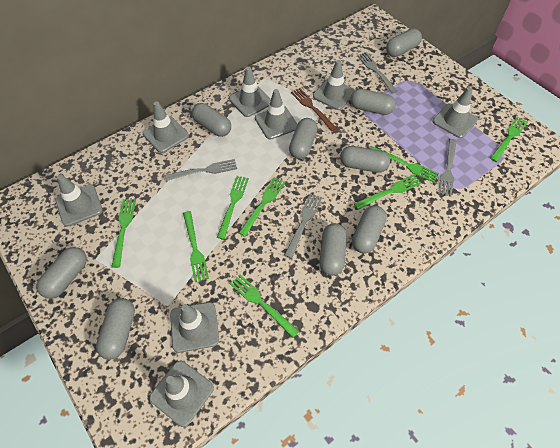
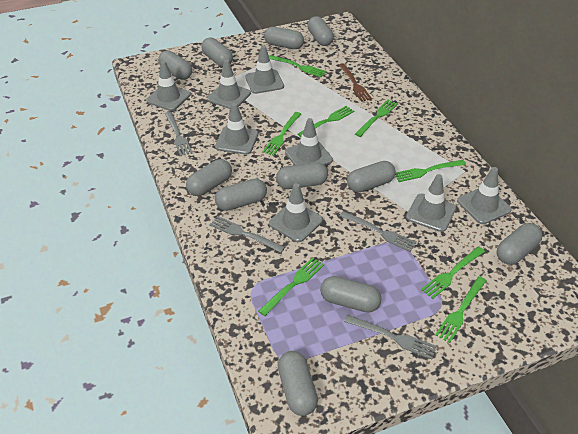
grey capsule: 9 -> 11

